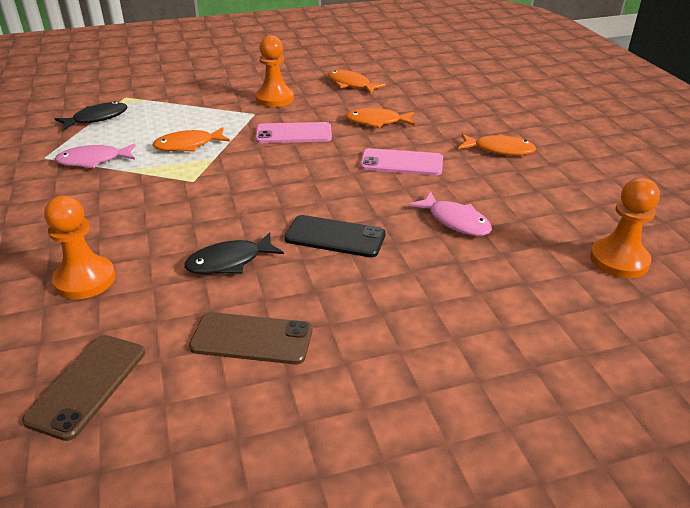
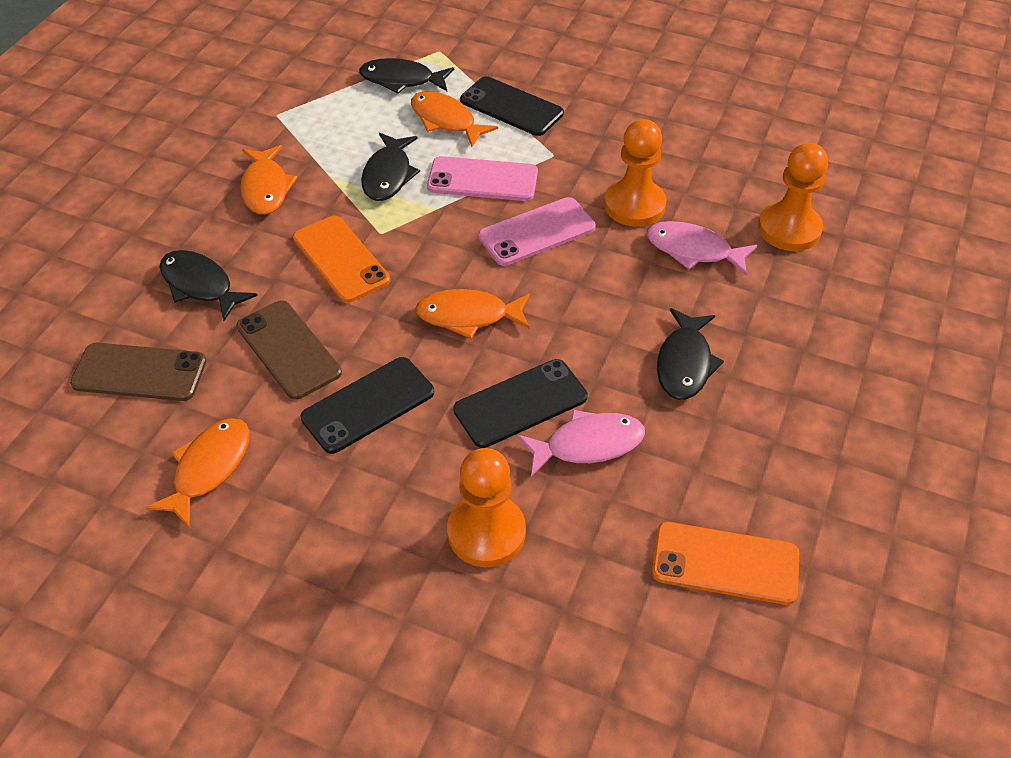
black fish: 2 -> 4
black phone: 1 -> 3
orange phone: 0 -> 2

